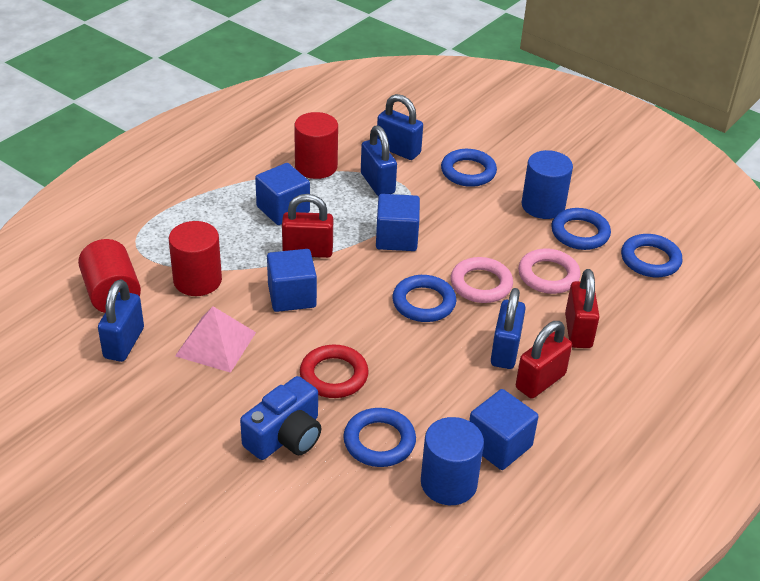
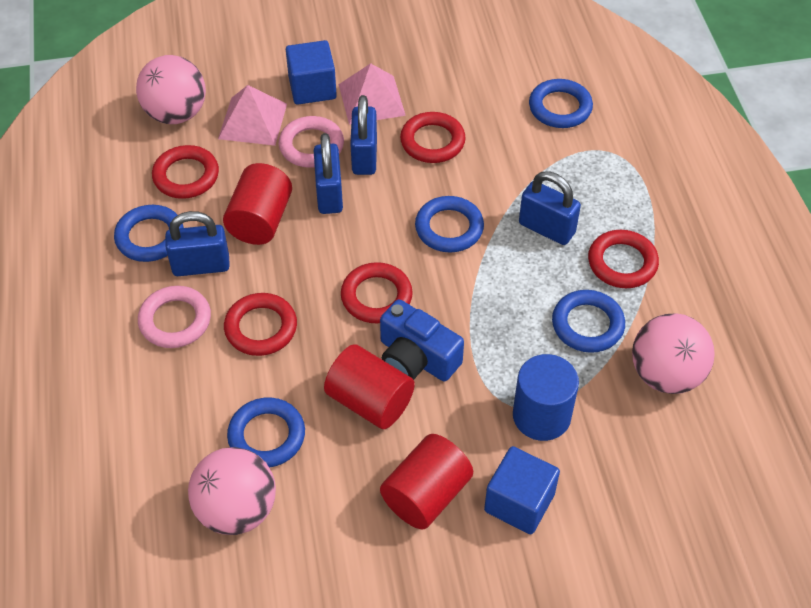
blue cube: 4 -> 2
blue cylinder: 2 -> 1
pink ball: 0 -> 3
pink pyramid: 1 -> 2
red padlock: 3 -> 0
red ring: 1 -> 5

